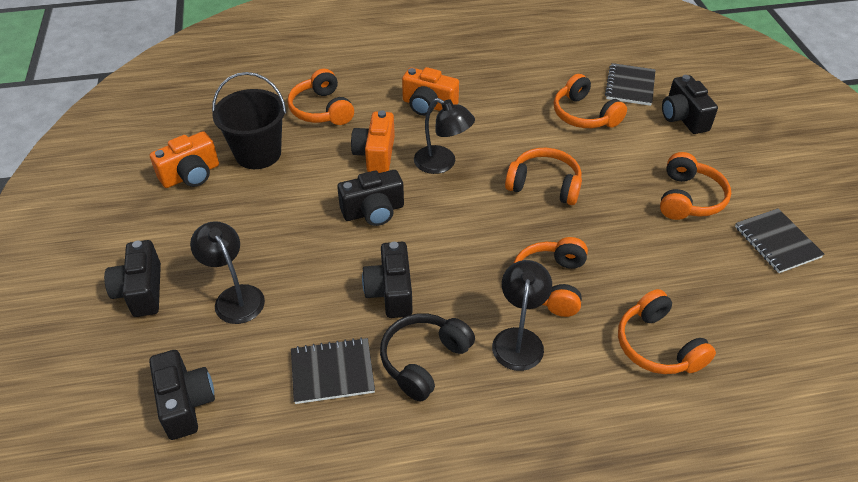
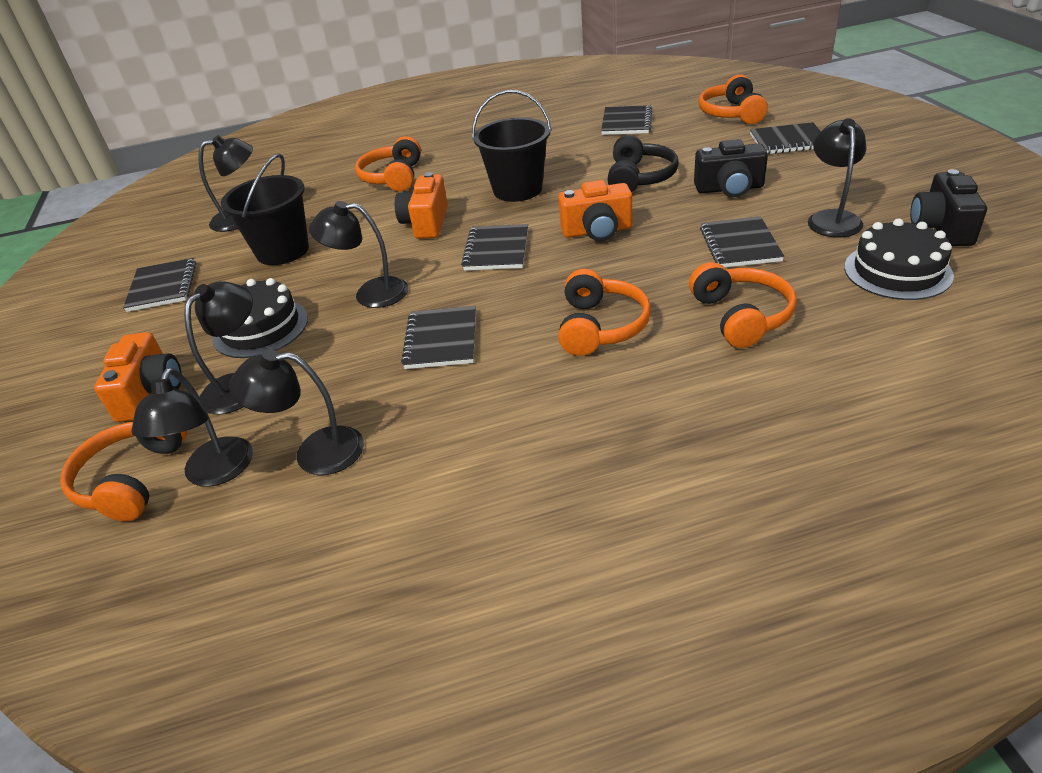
black bucket: 1 -> 2
black cake: 0 -> 2
black camera: 5 -> 2
black lamp: 3 -> 6
black notebook: 3 -> 6
orange headphones: 6 -> 5

